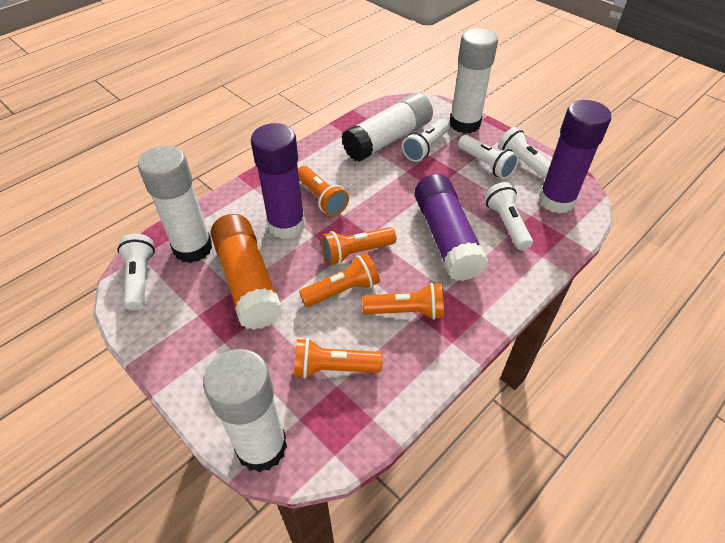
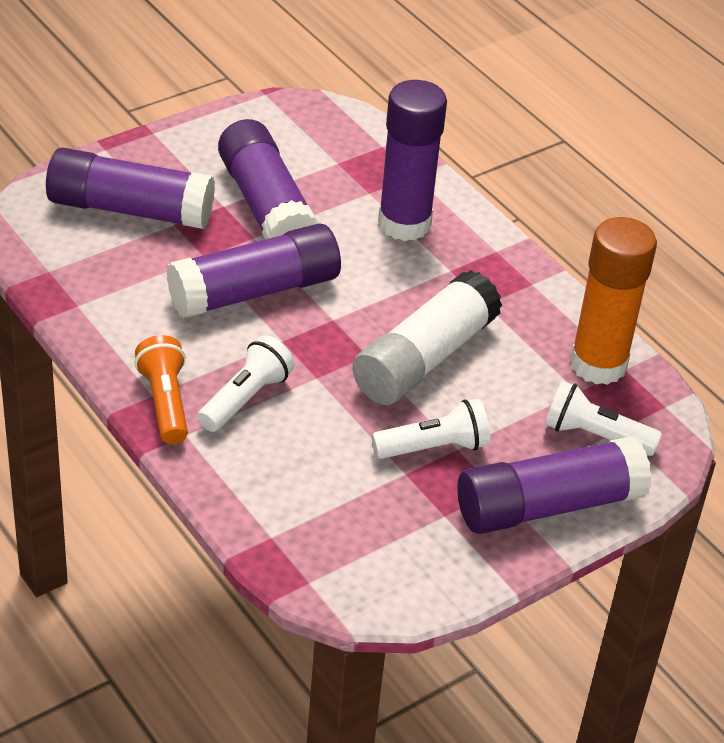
orange flashlight: 5 -> 1
purple glue stick: 3 -> 5
white flashlight: 5 -> 3
white glue stick: 4 -> 1

